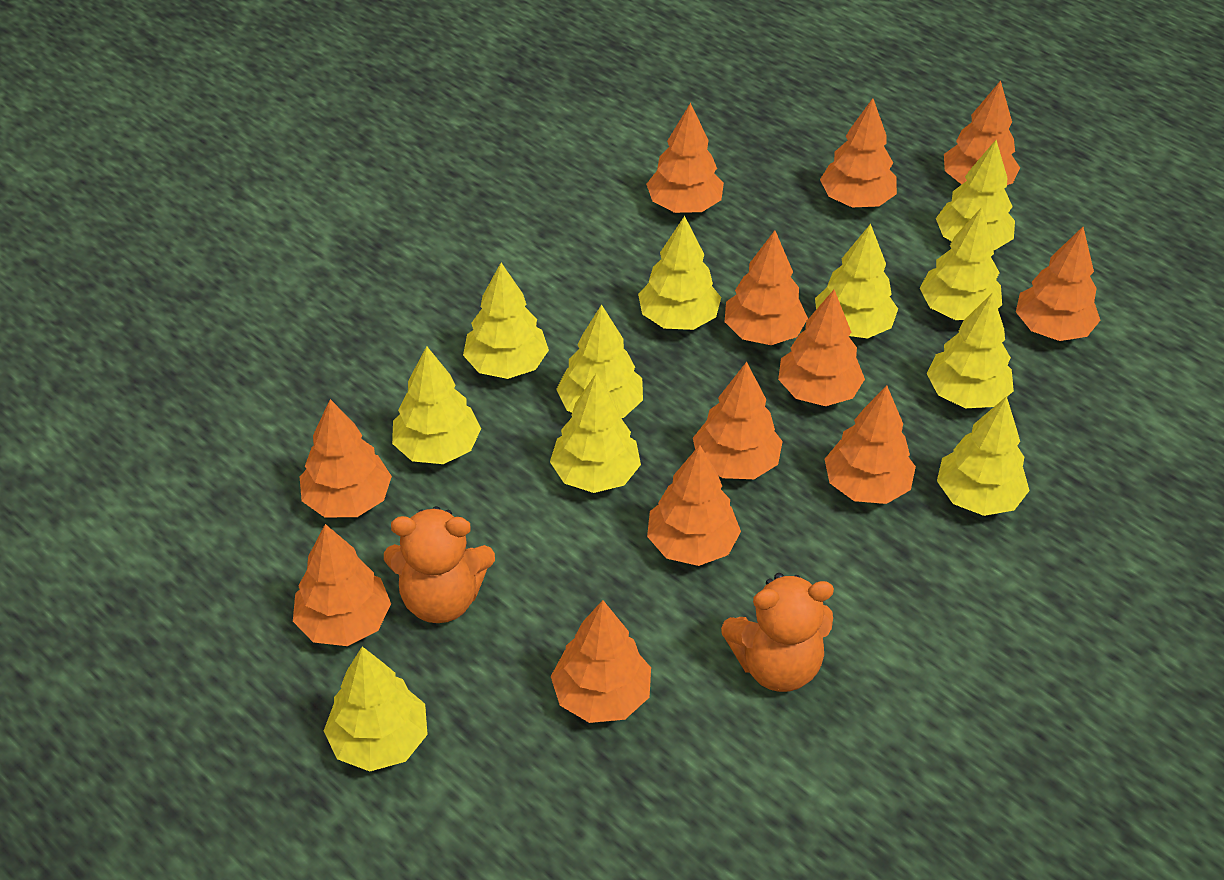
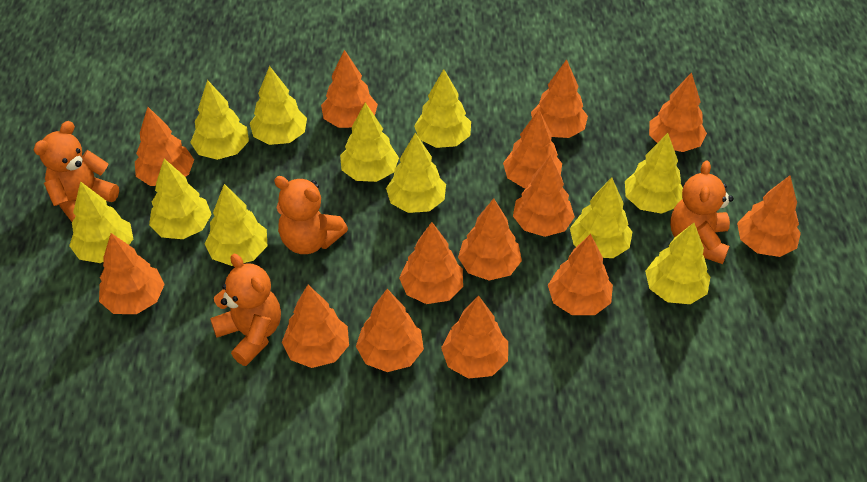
orange teddy bear: 2 -> 4
orange tree: 12 -> 14

